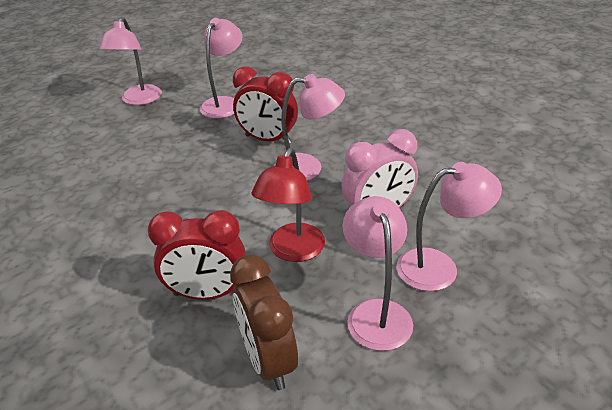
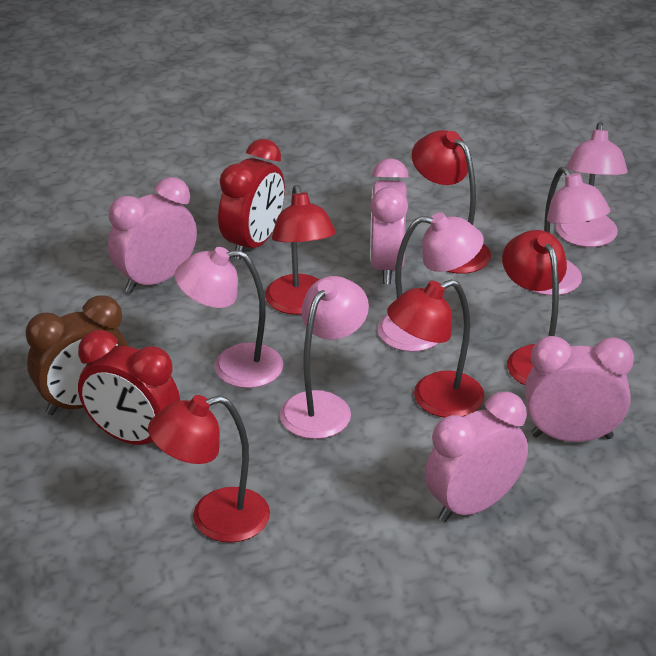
pink clock: 1 -> 4
red lamp: 1 -> 5

